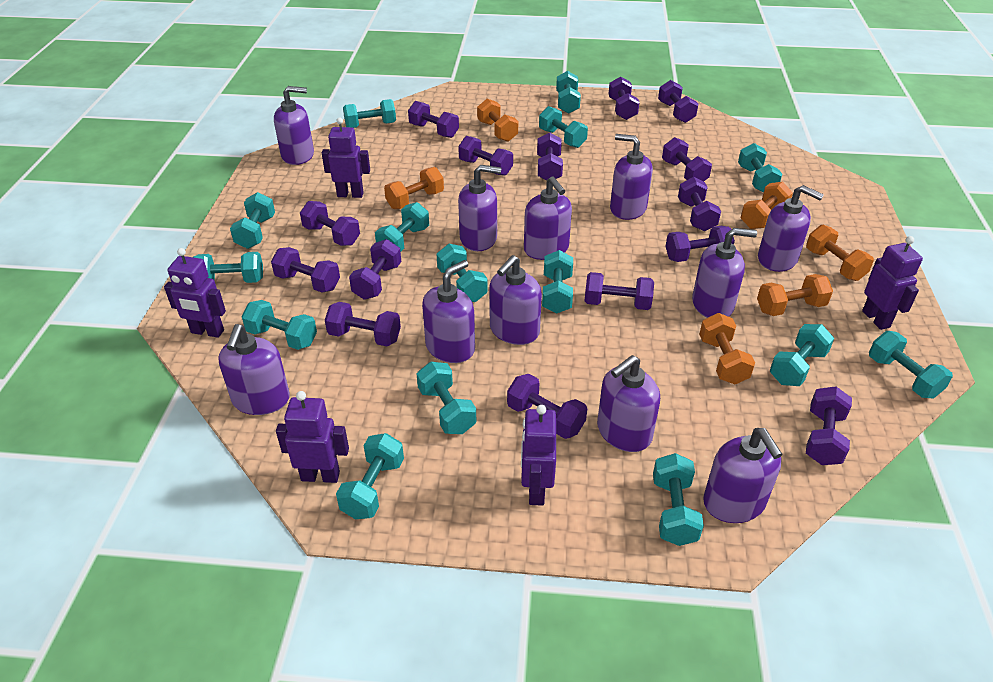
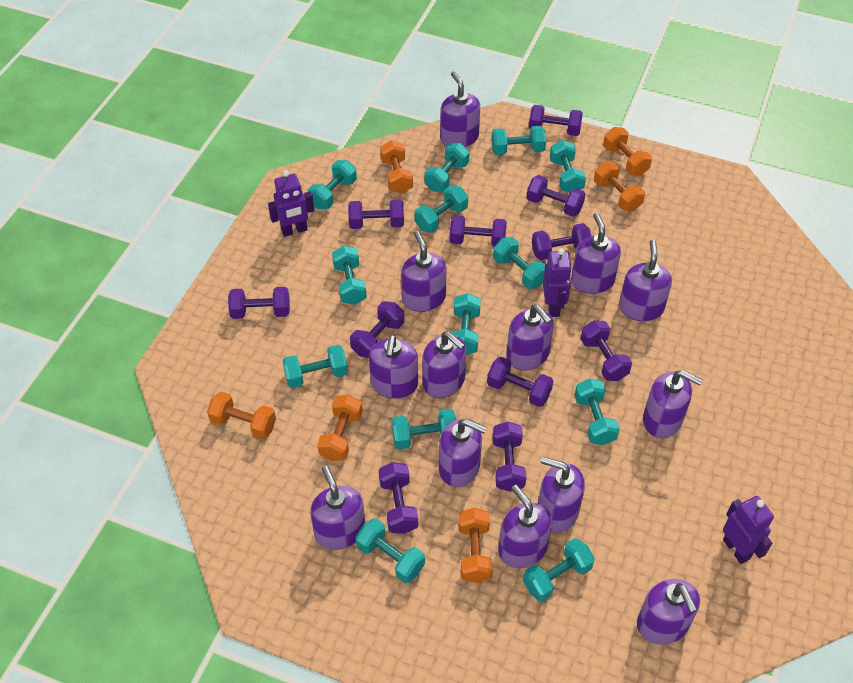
purple dumbbell: 15 -> 11
purple robot: 5 -> 3
purple soap dispenser: 11 -> 13
turquoise dumbbell: 15 -> 13

